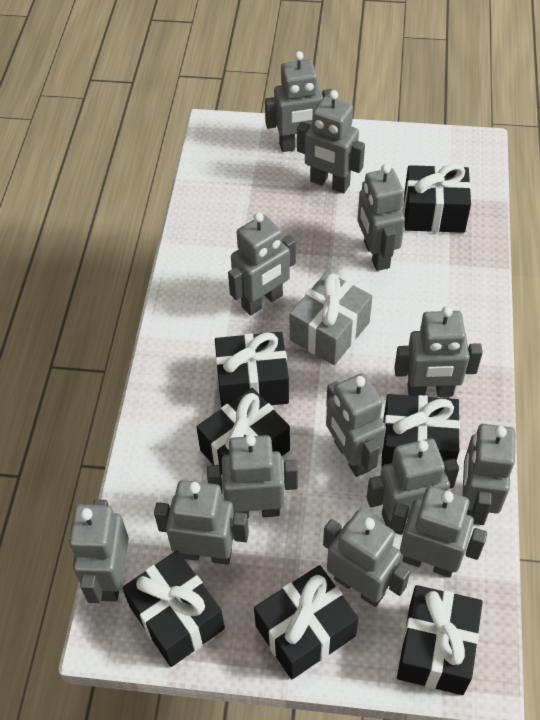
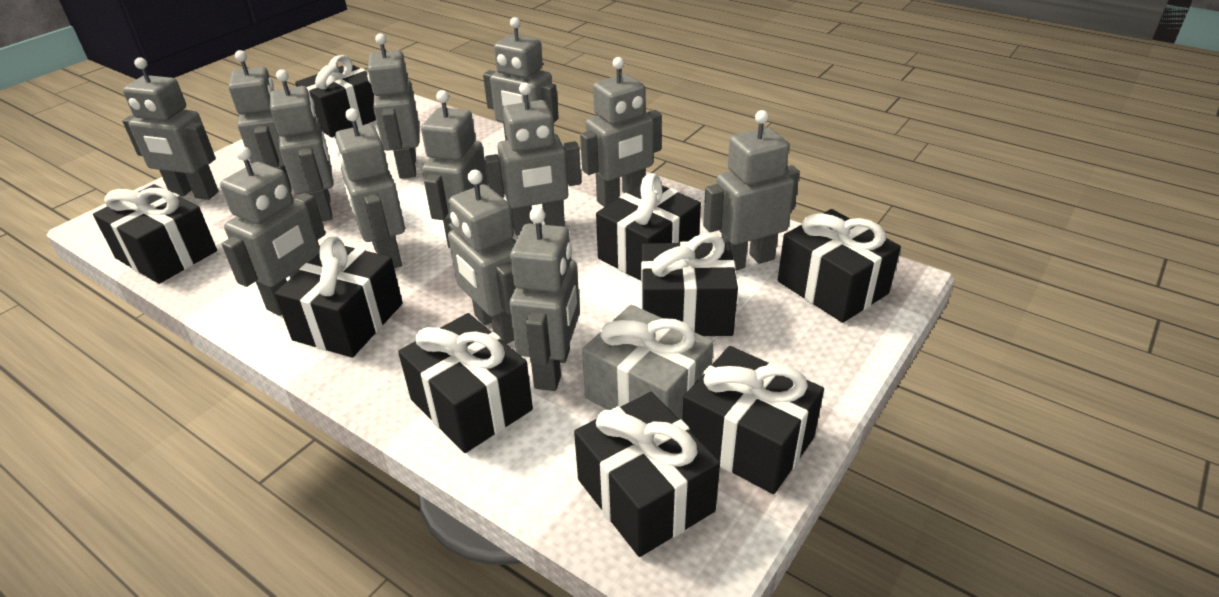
black gift: 7 -> 9

